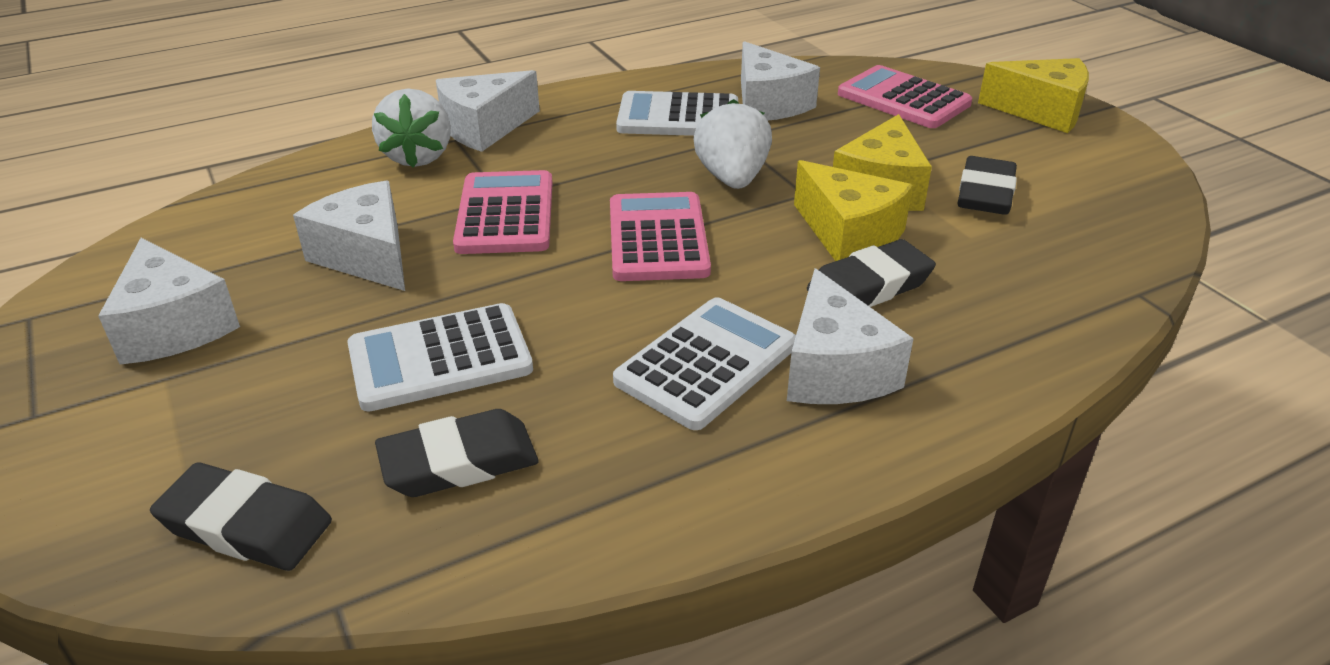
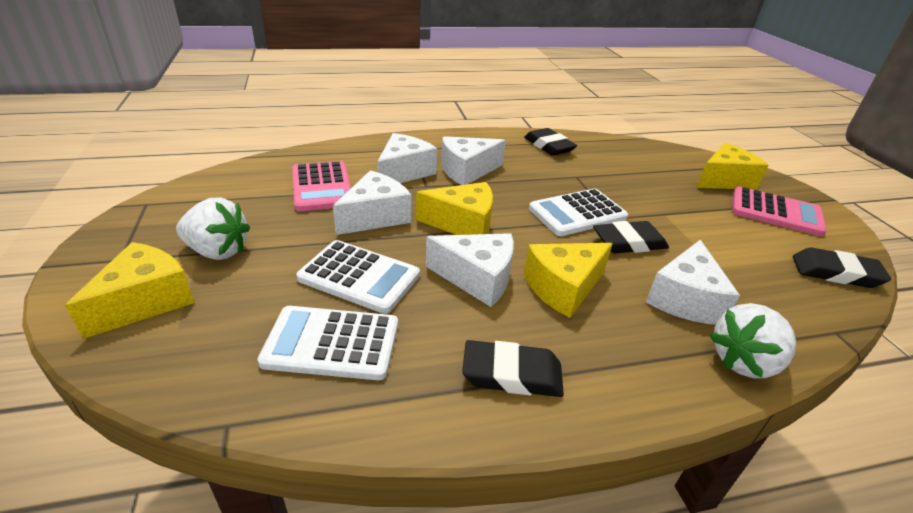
pink calculator: 3 -> 2
yellow cheese: 3 -> 4

